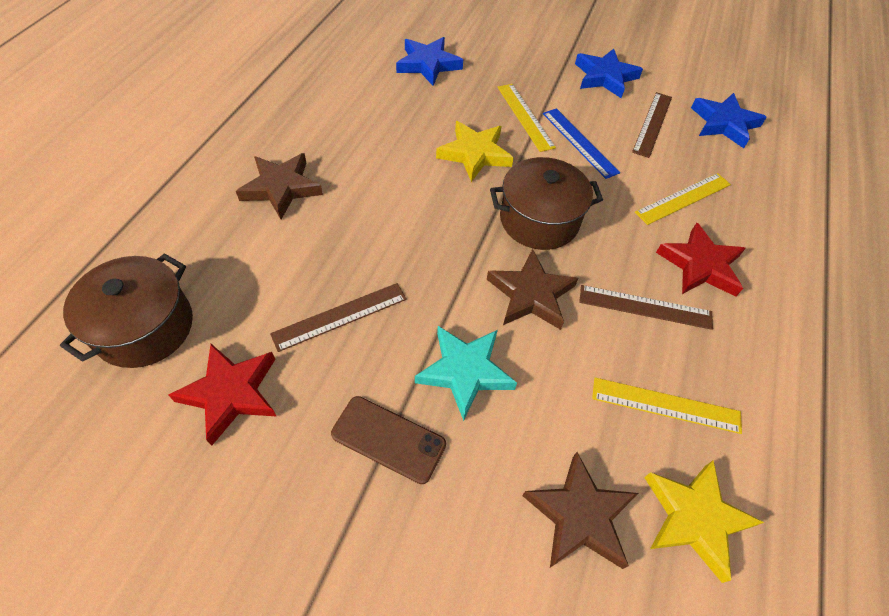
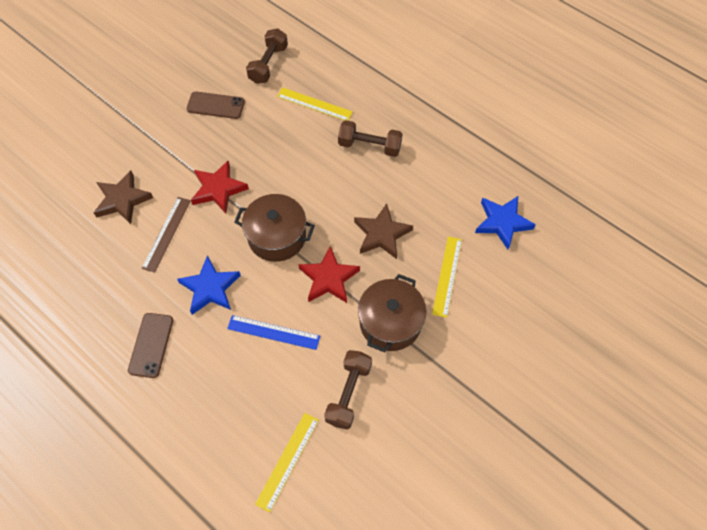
blue star: 3 -> 2
brown dumbbell: 0 -> 3
brown phone: 1 -> 2
brown ruler: 3 -> 1
brown star: 3 -> 2
turquoise star: 1 -> 0
yellow star: 2 -> 0

